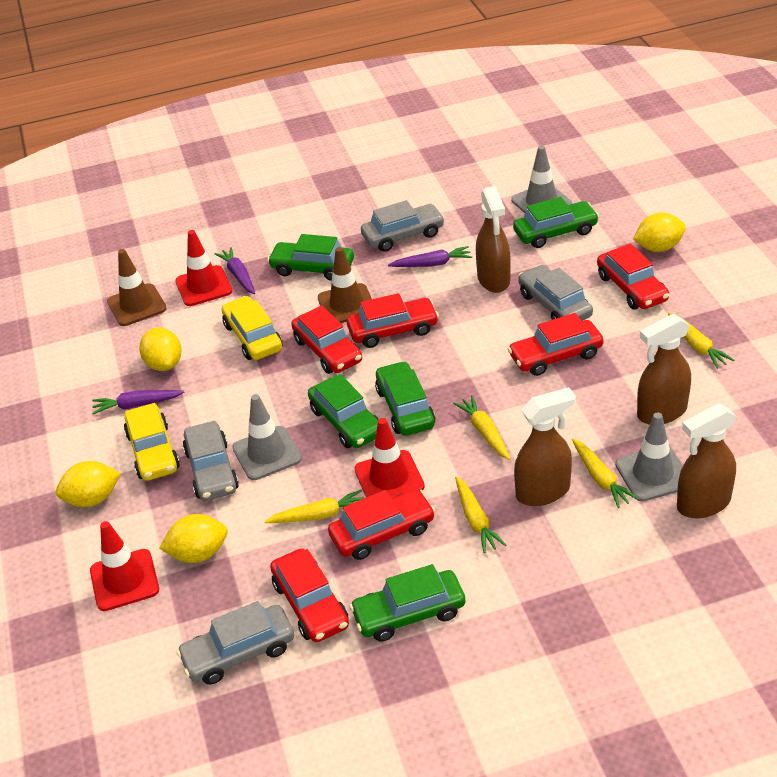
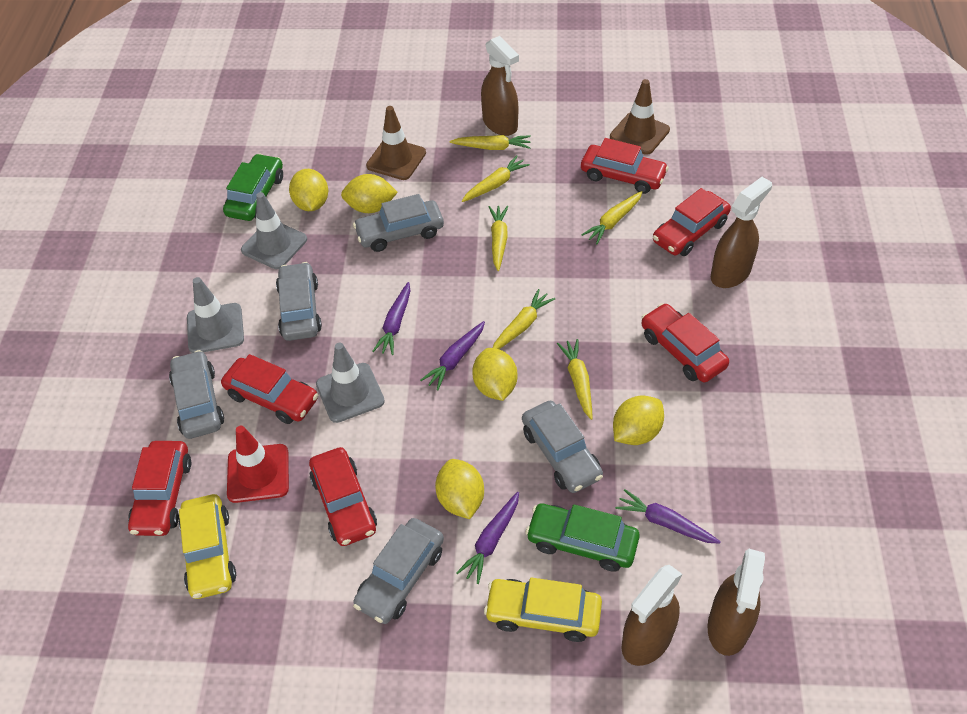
green car: 5 -> 2
grey car: 4 -> 5
purple carrot: 3 -> 4
red traffic cone: 3 -> 1
yellow carrot: 5 -> 6
yellow lemon: 4 -> 5

